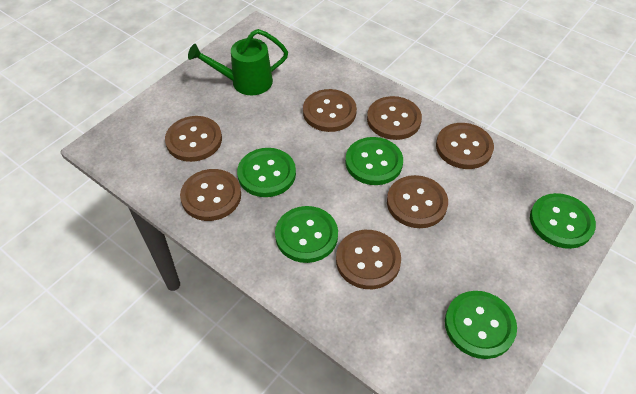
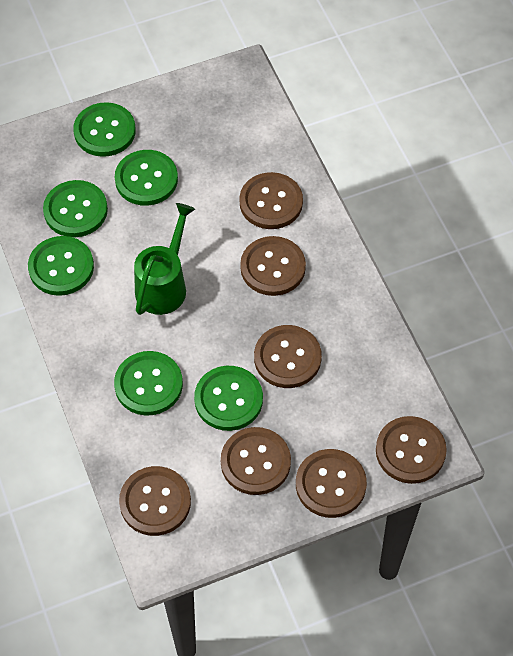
green button: 5 -> 6

